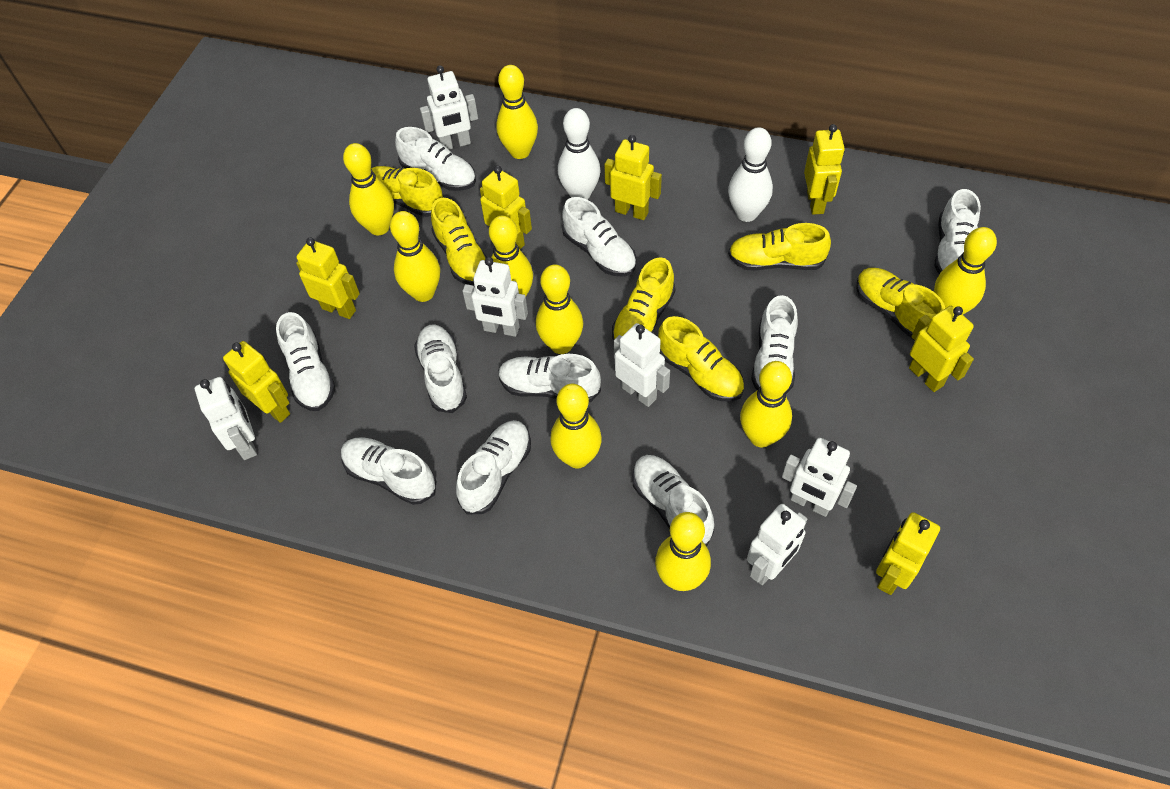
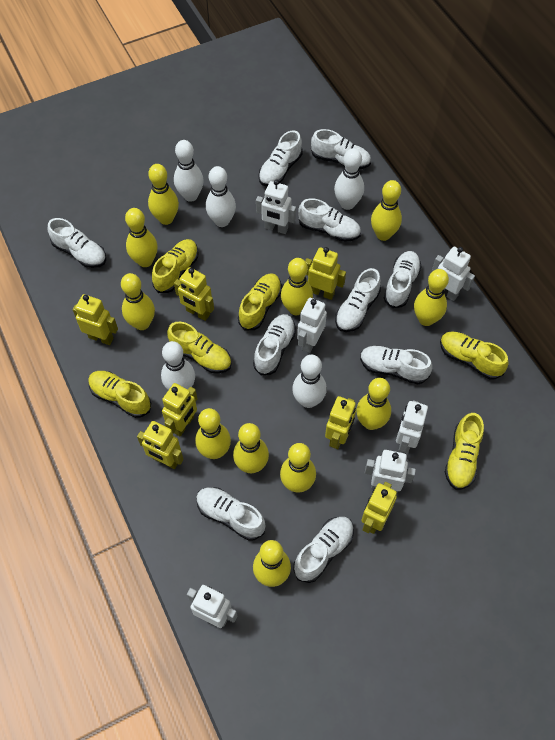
white bowling pin: 2 -> 5
yellow bowling pin: 9 -> 11

